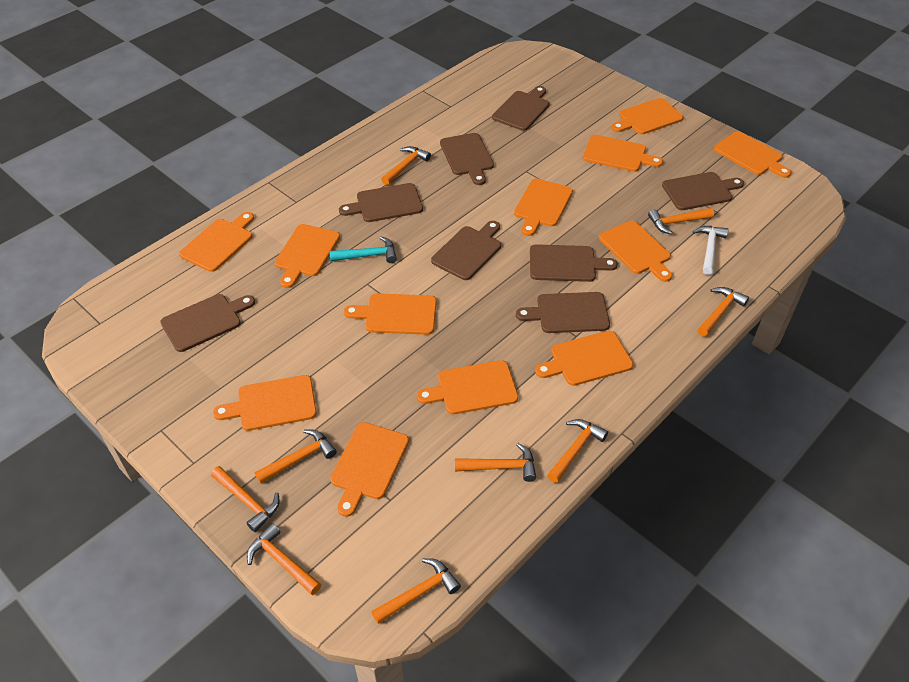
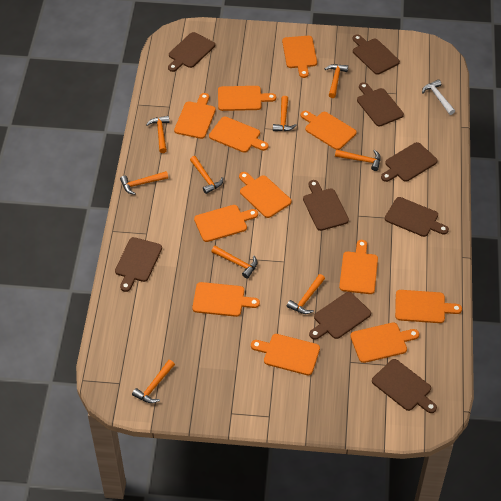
brown cutting board: 8 -> 9
turquoise hammer: 1 -> 0

